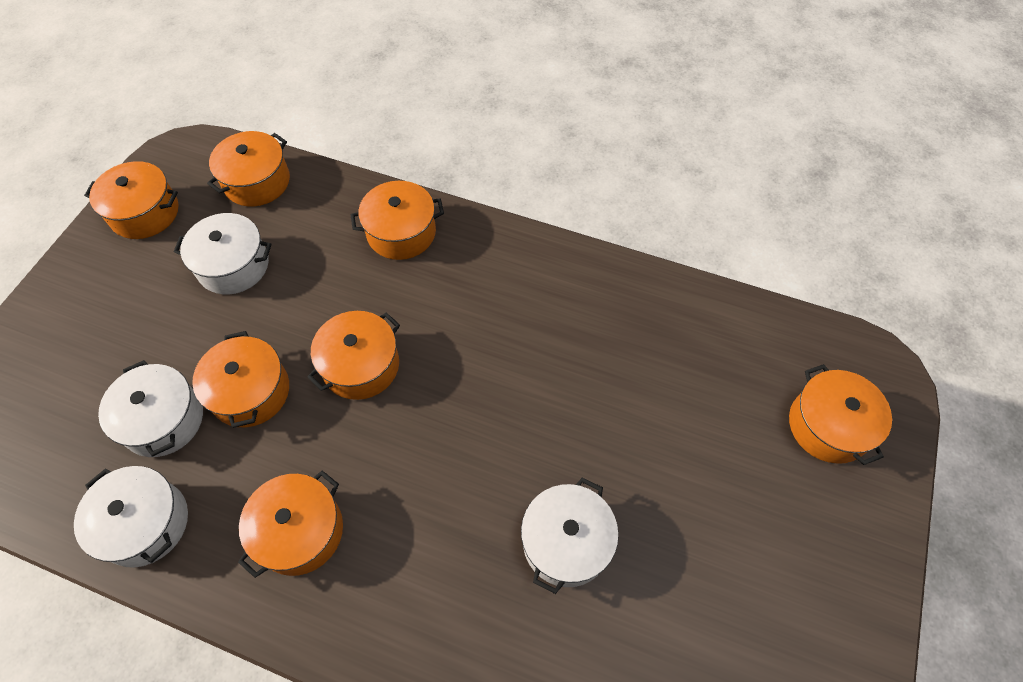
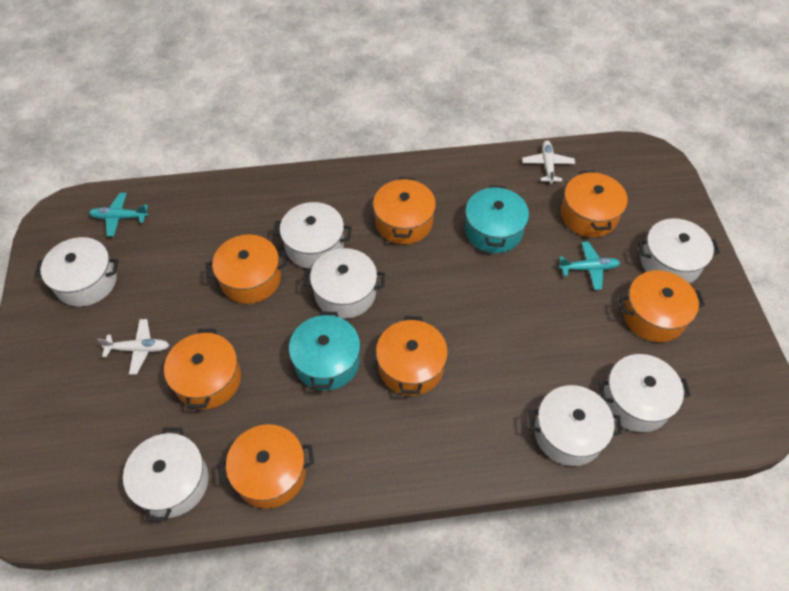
turquoise plane: 0 -> 2
turquoise pot: 0 -> 2
white plane: 0 -> 2
white pot: 4 -> 7

